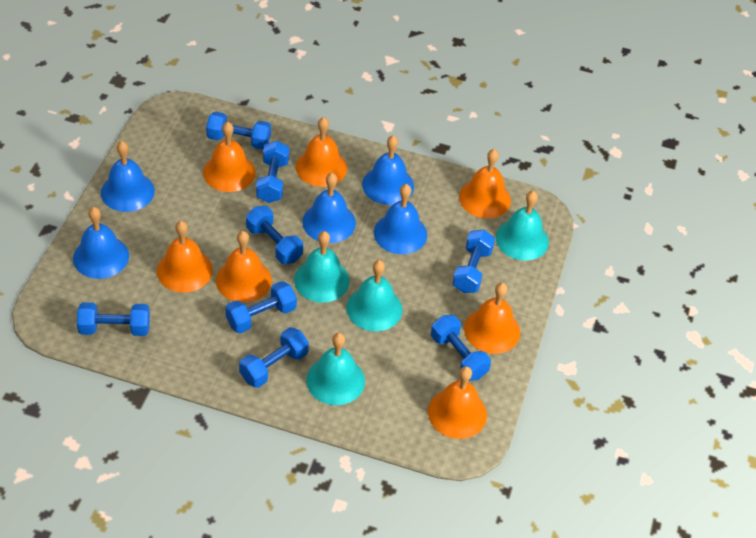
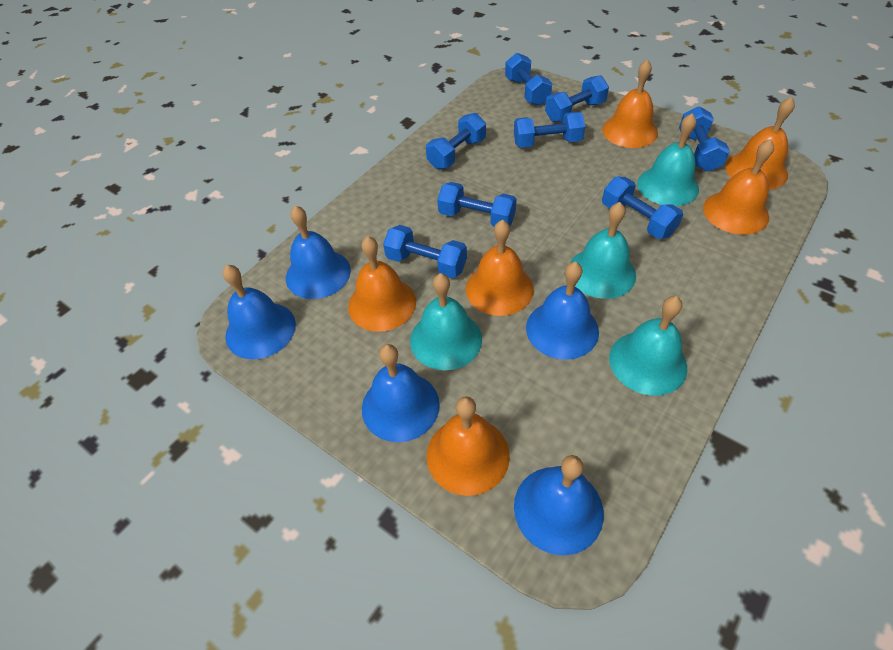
orange bell: 7 -> 6

